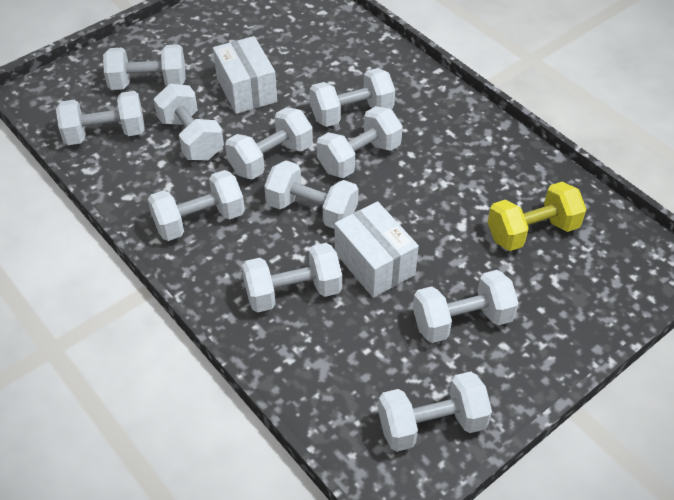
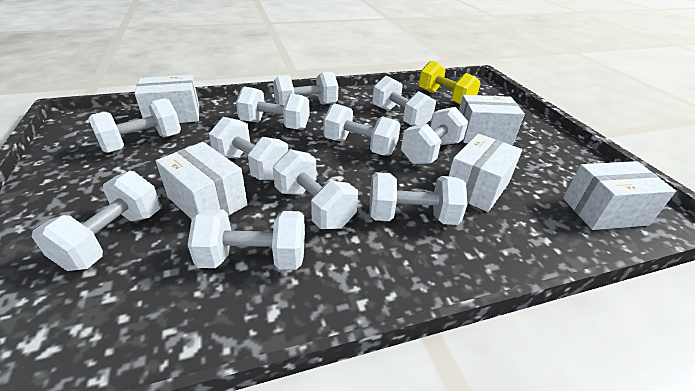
white box: 2 -> 5

